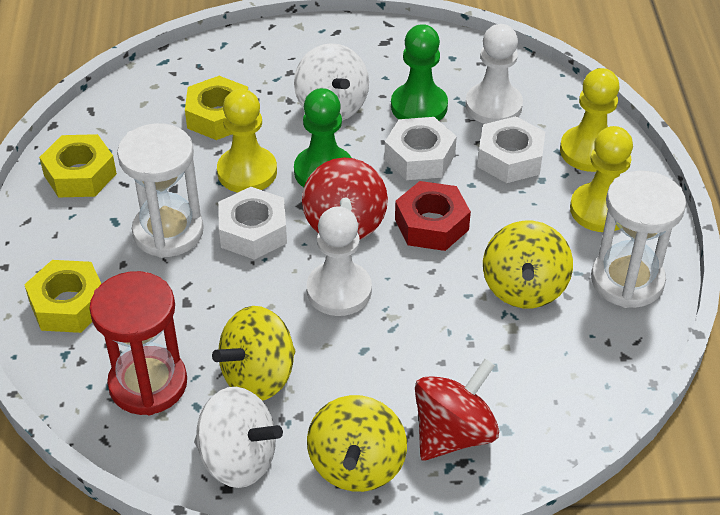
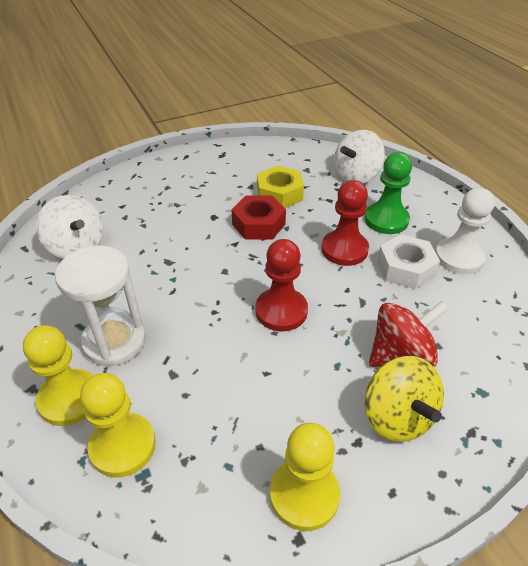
green pawn: 2 -> 1
red hourglass: 1 -> 0
red pawn: 0 -> 2
red spinning top: 2 -> 1
white hourglass: 2 -> 1
white nut: 3 -> 1
white pawn: 2 -> 1
yellow nut: 3 -> 1
yellow spinning top: 3 -> 1

